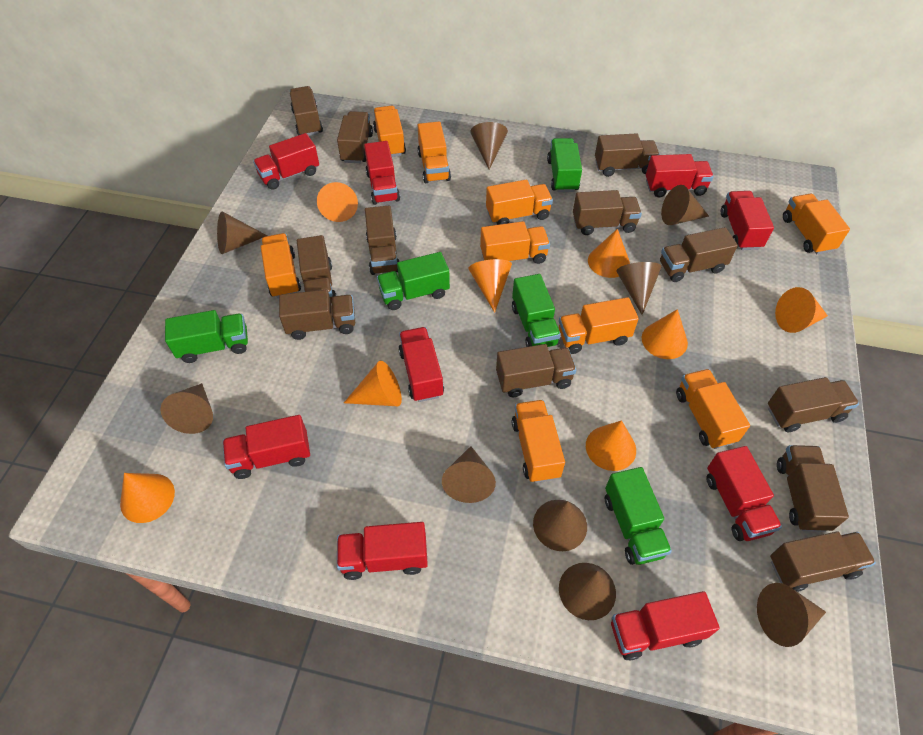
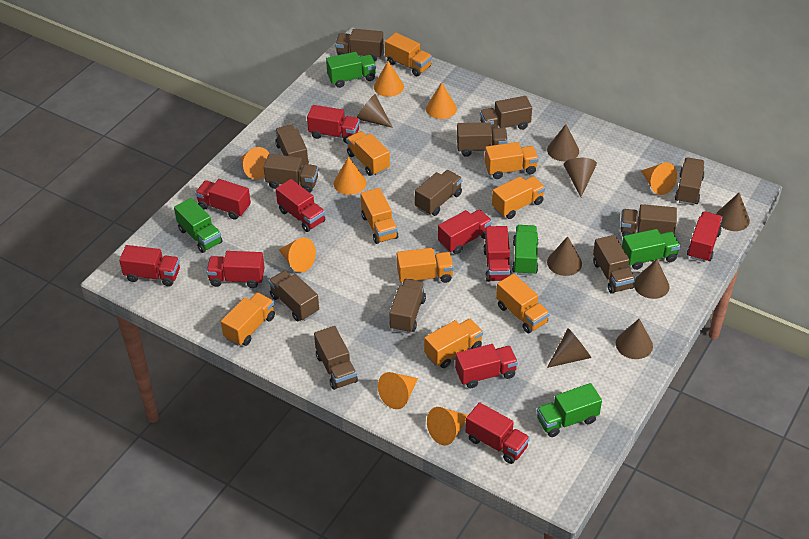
brown cone: 9 -> 8
red truck: 9 -> 10

